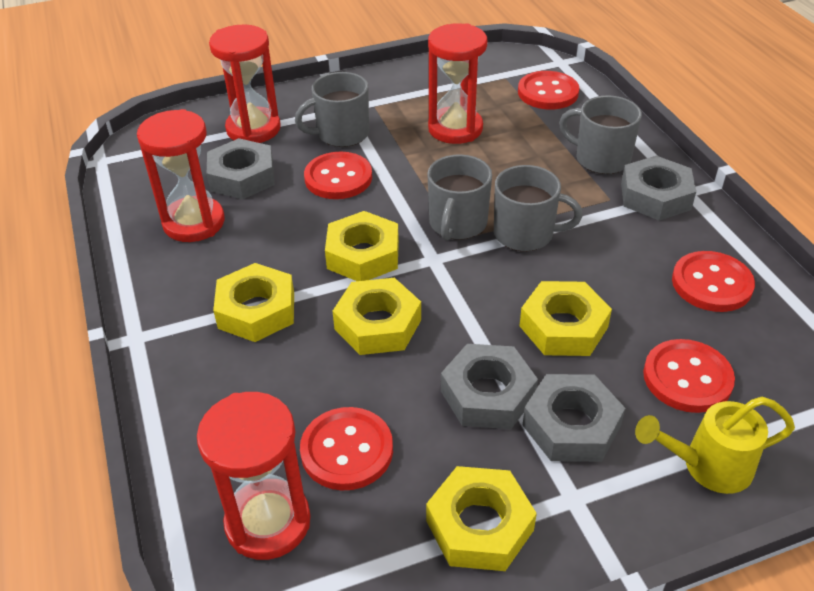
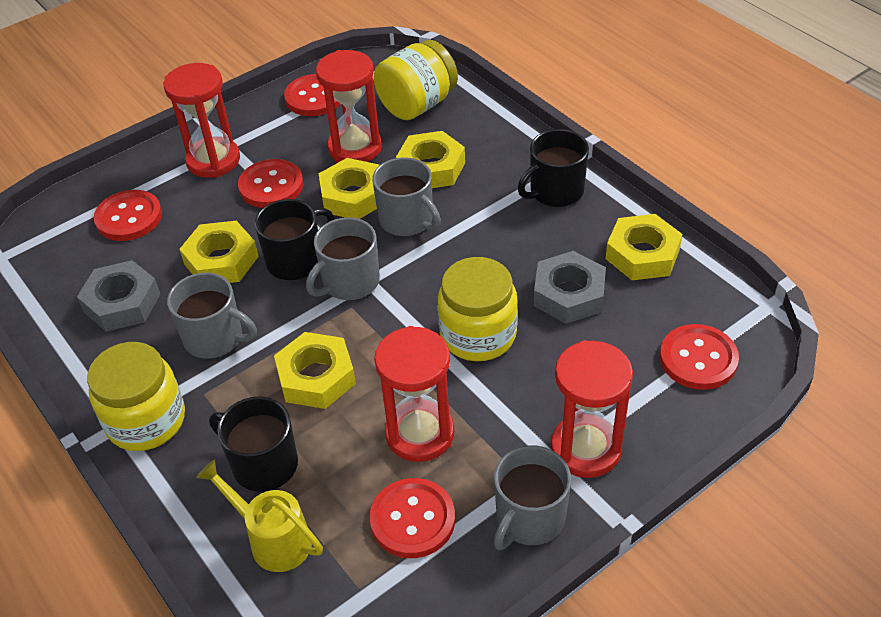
black mug: 0 -> 3
grey nut: 4 -> 2
yellow jar: 0 -> 3

